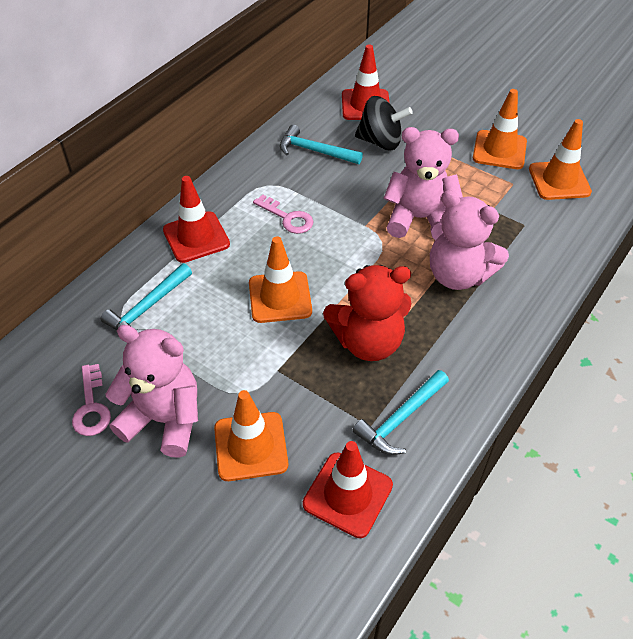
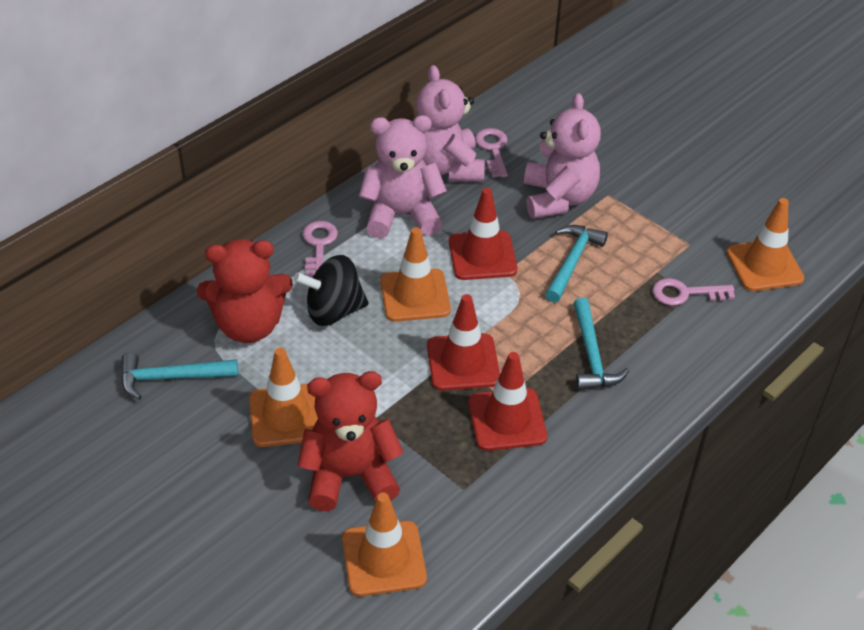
pink key: 2 -> 3
red teddy bear: 1 -> 2

